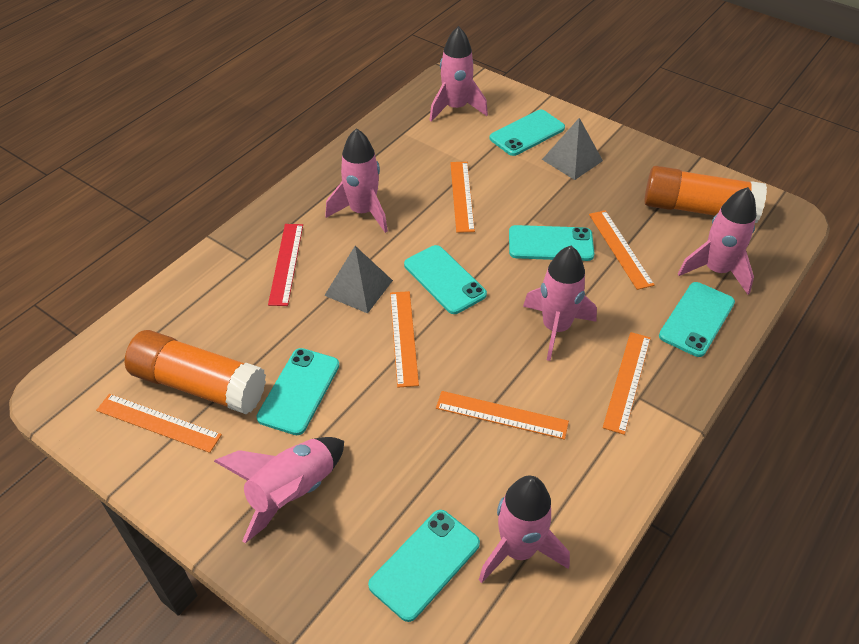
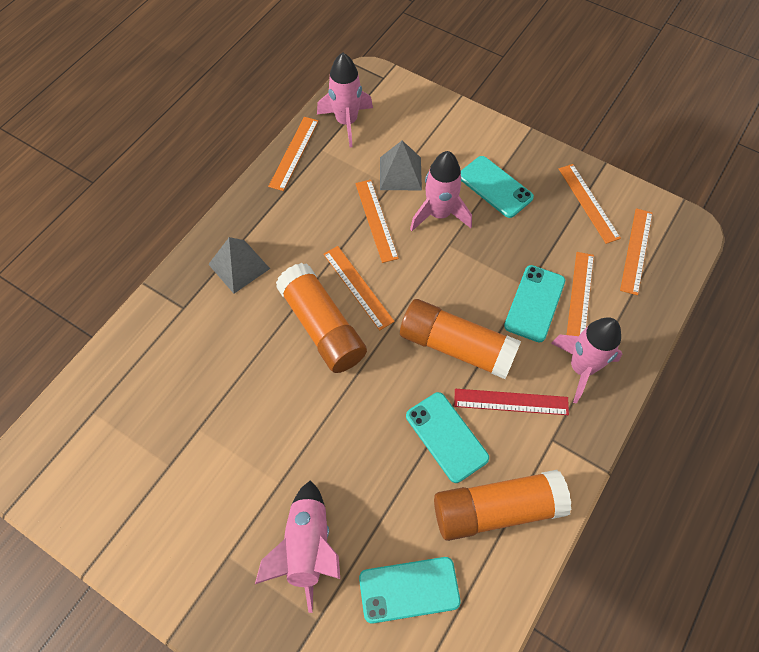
orange glue stick: 2 -> 3
pink rocket: 6 -> 4
turquoise phone: 6 -> 4

